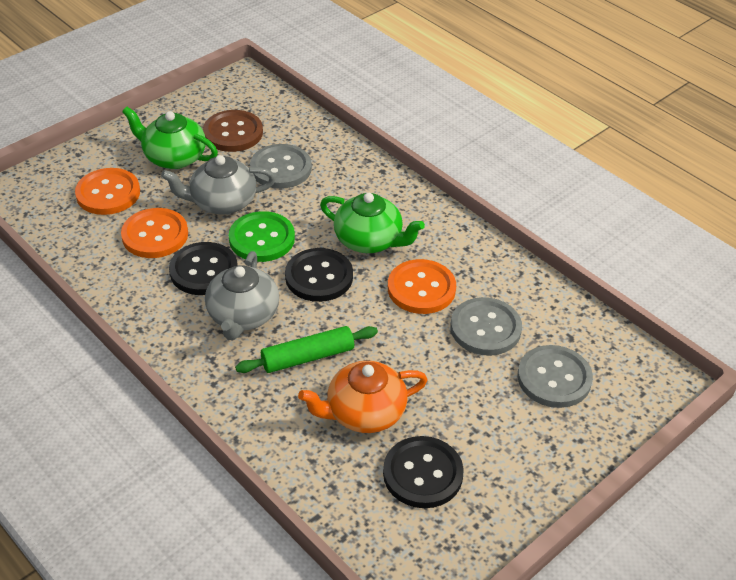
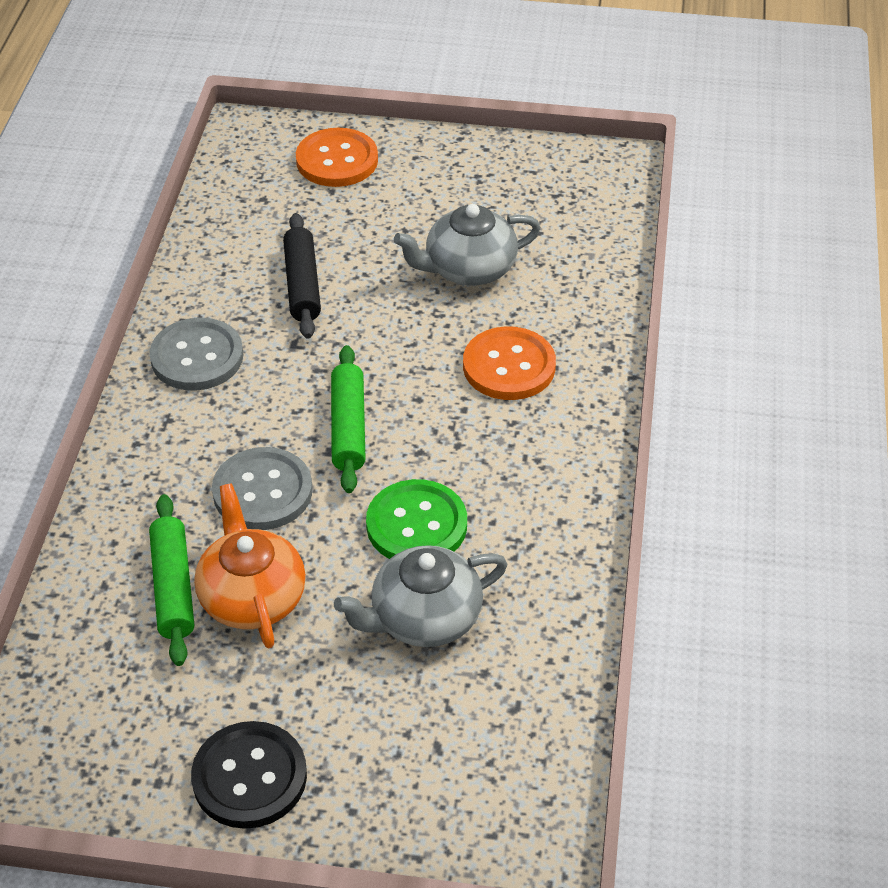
black button: 3 -> 1
black rolling pin: 0 -> 1
brown button: 1 -> 0
green rolling pin: 1 -> 2
green teapot: 2 -> 0
grey button: 3 -> 2
orange button: 3 -> 2

